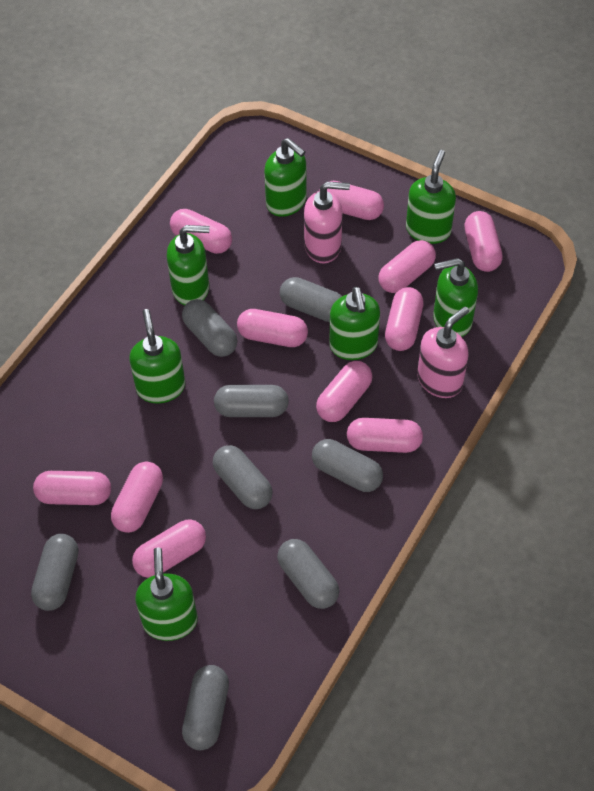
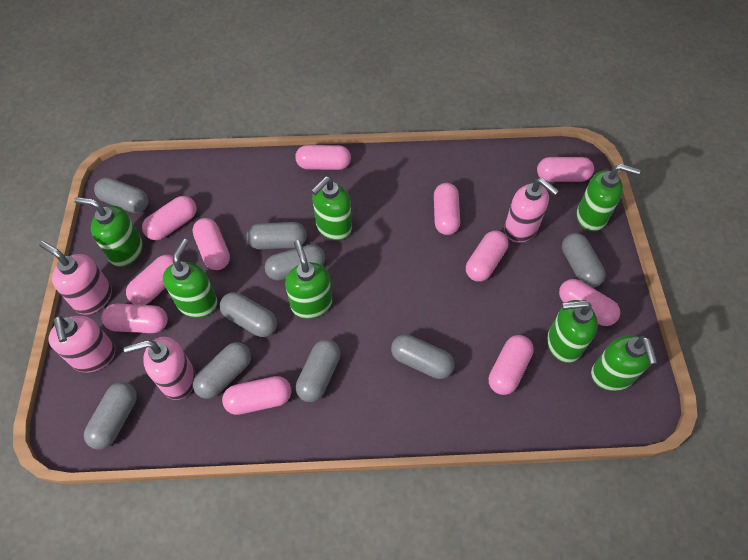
grey capsule: 8 -> 9
pink soap dispenser: 2 -> 4

